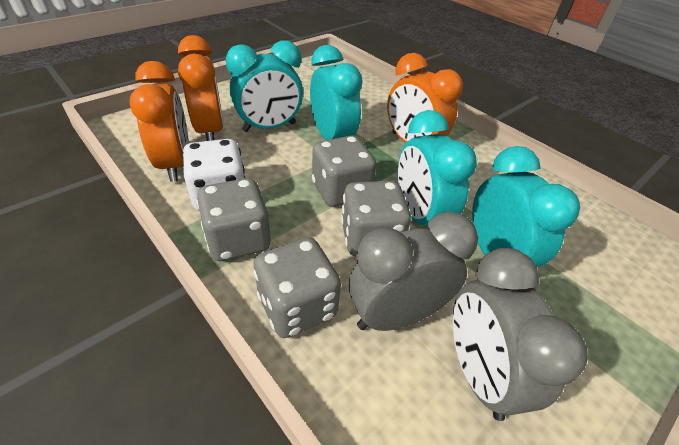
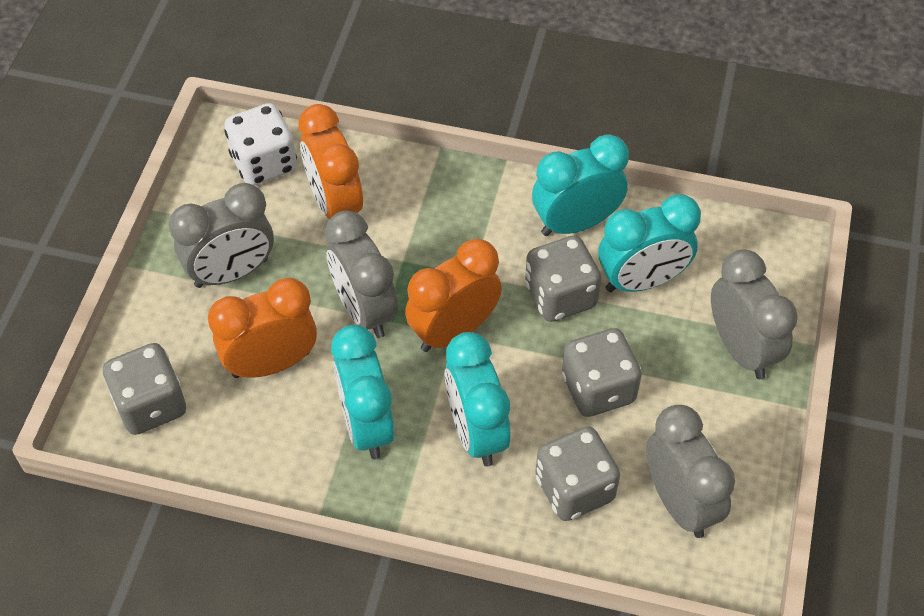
grey clock: 2 -> 4

